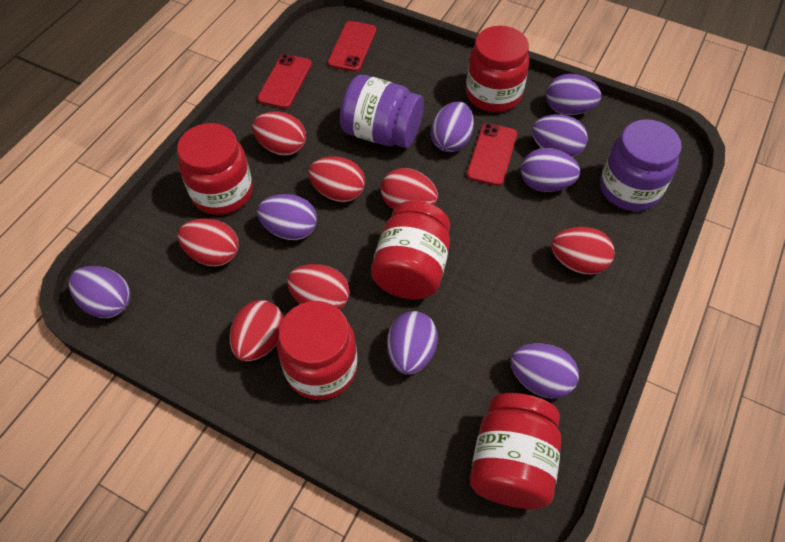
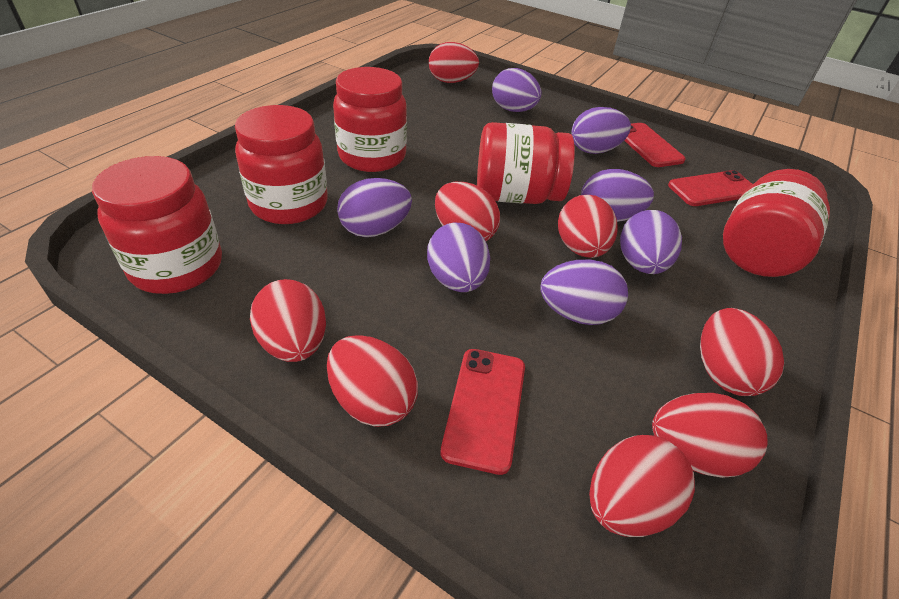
purple egg: 8 -> 7
purple jar: 2 -> 0
red egg: 7 -> 8

